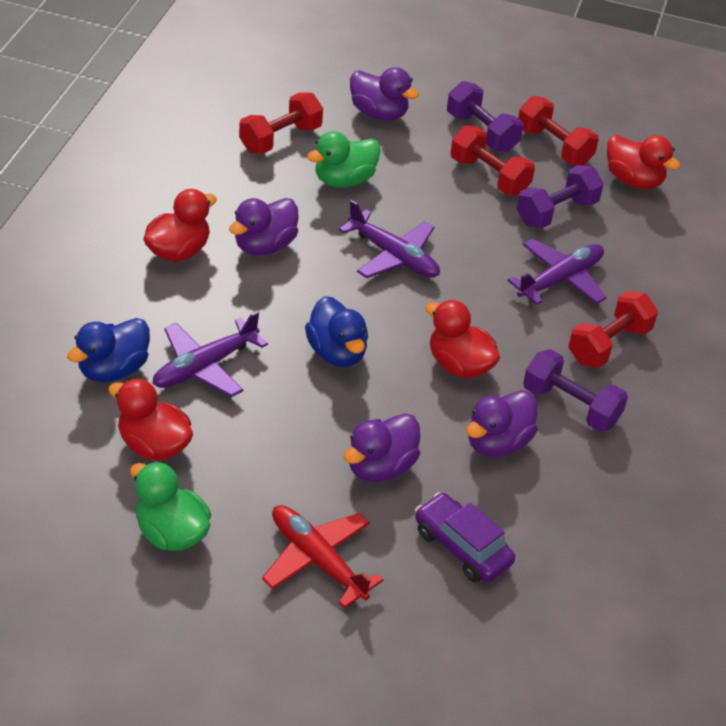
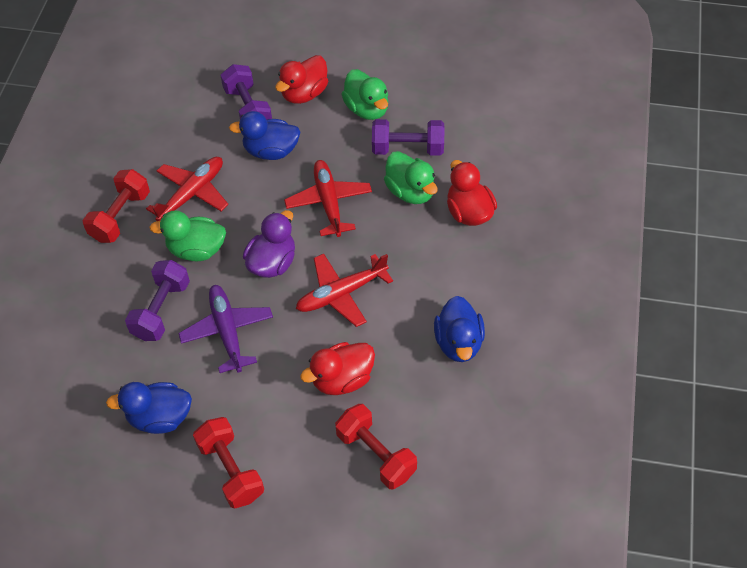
blue duck: 2 -> 3
green duck: 2 -> 3
purple car: 1 -> 0
purple duck: 4 -> 1
purple plane: 3 -> 1
red duck: 4 -> 3
red dumbbell: 4 -> 3
red plane: 1 -> 3

